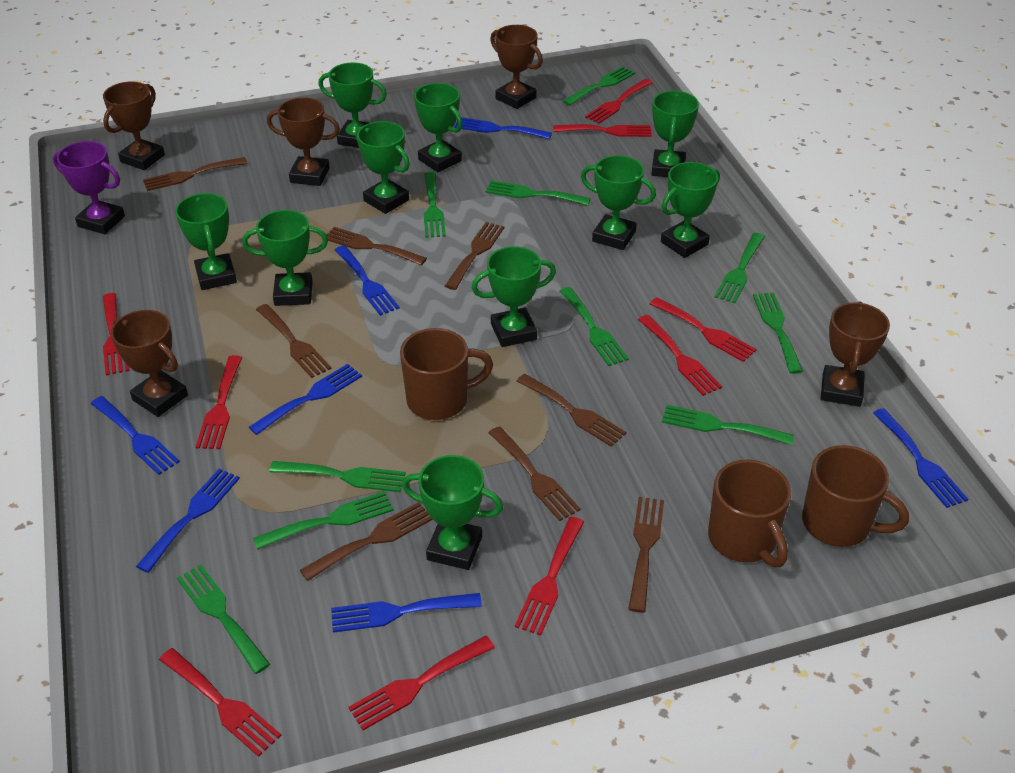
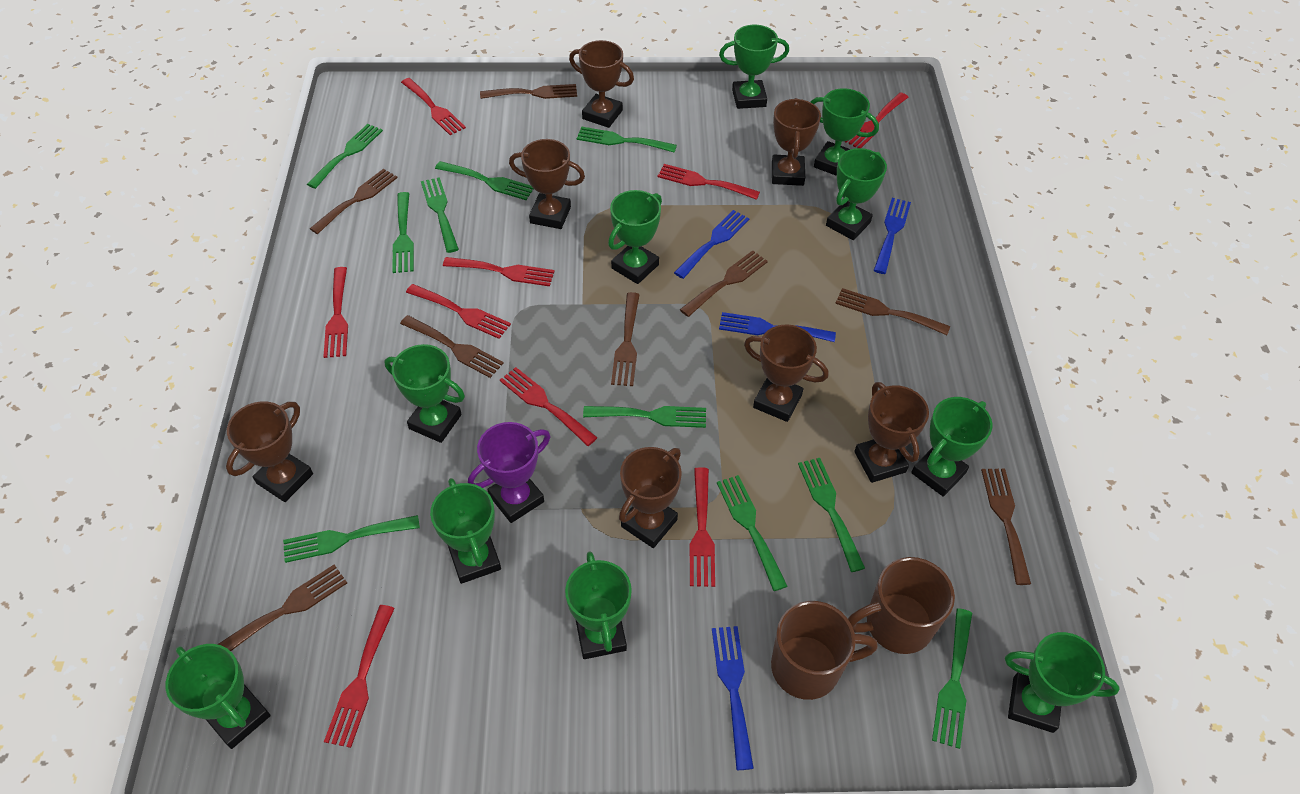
blue fork: 7 -> 4
brown mug: 3 -> 2
brown trophy: 5 -> 7

